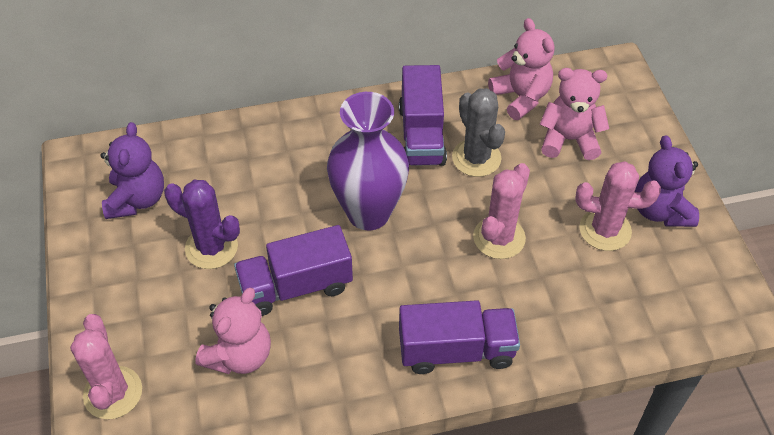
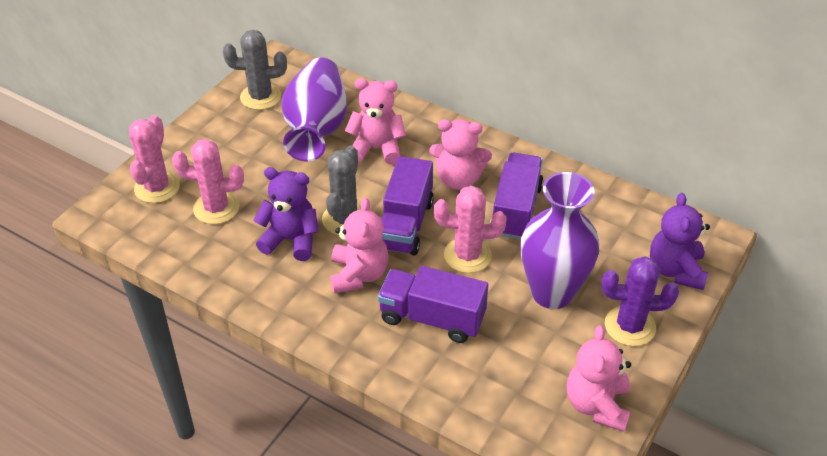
grey cactus: 1 -> 2
pink teddy bear: 3 -> 4
purple vase: 1 -> 2

